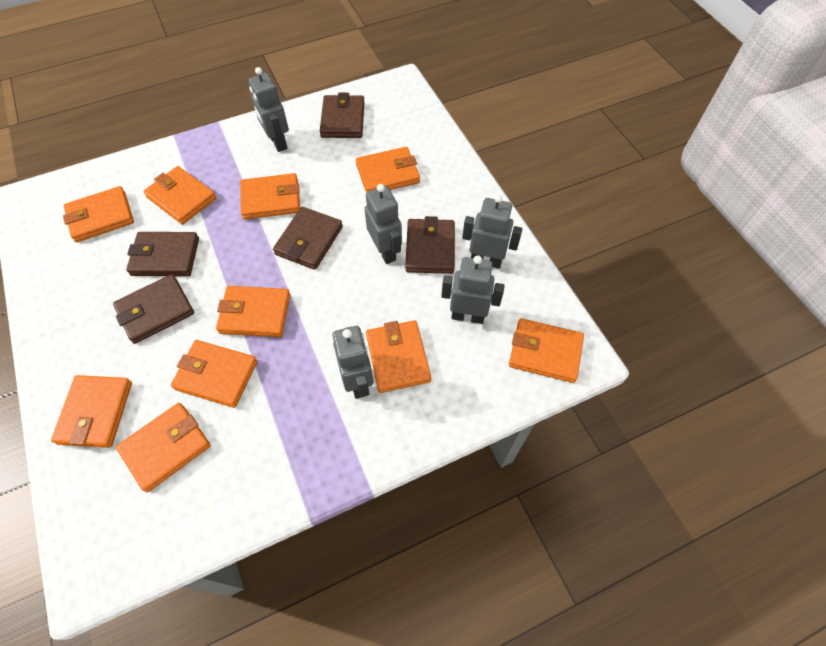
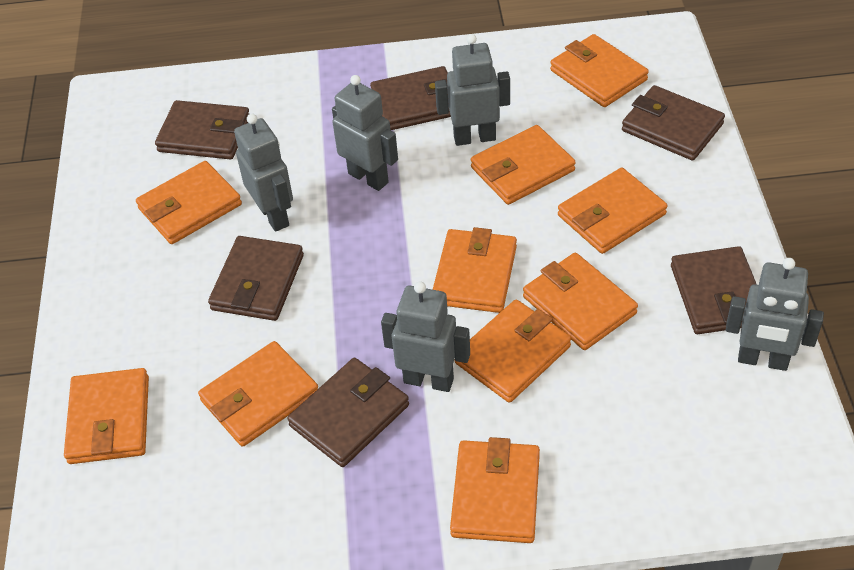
brown wallet: 5 -> 6

